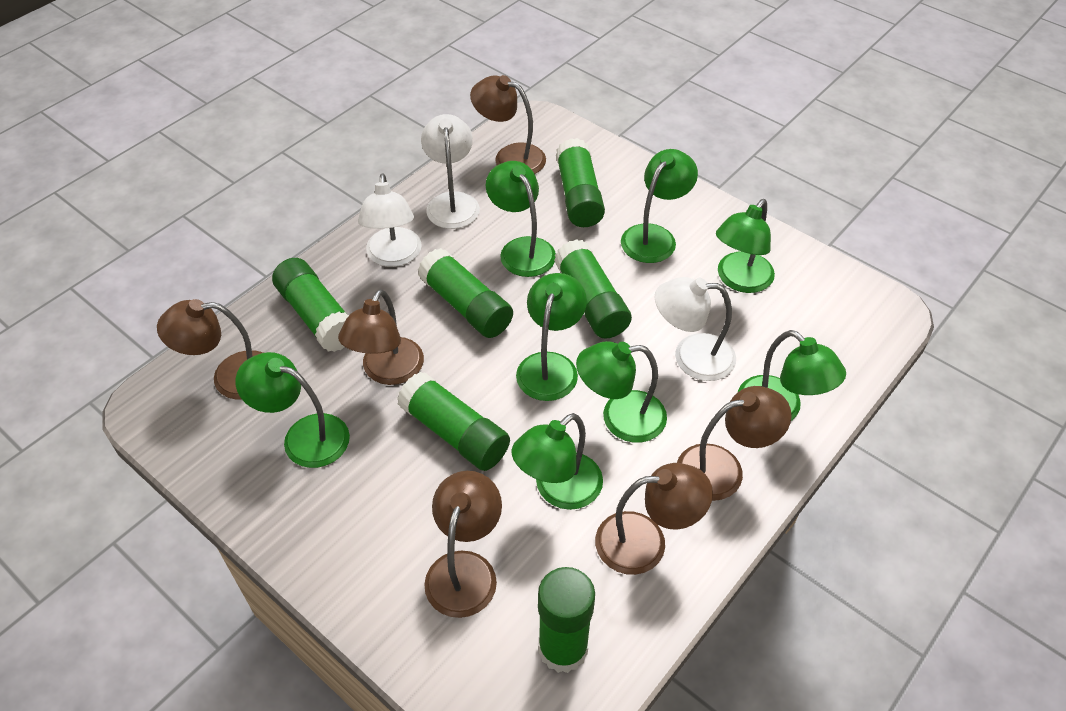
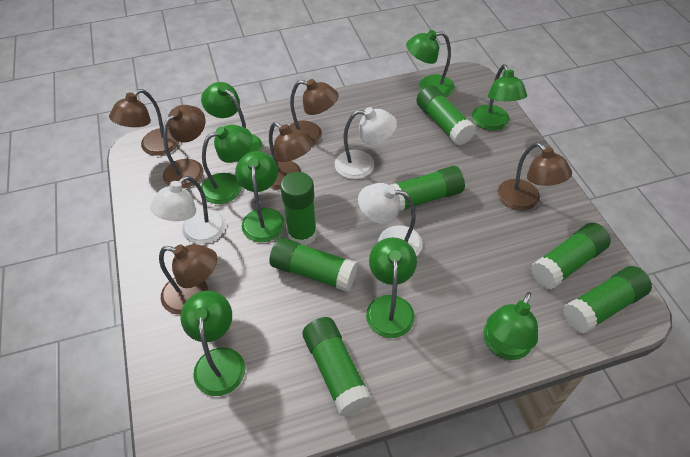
green glue stick: 6 -> 7

